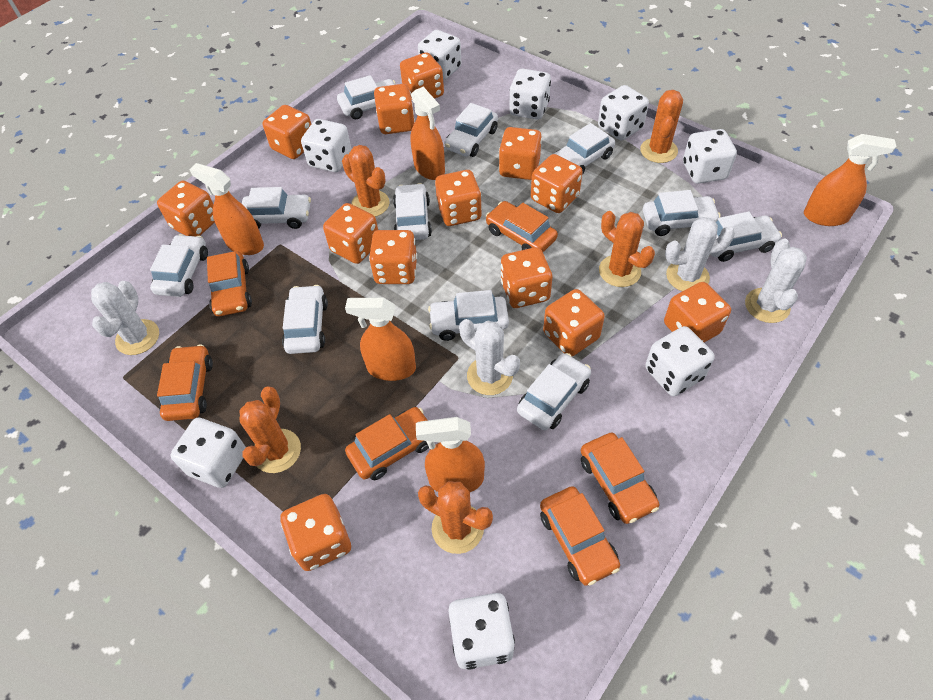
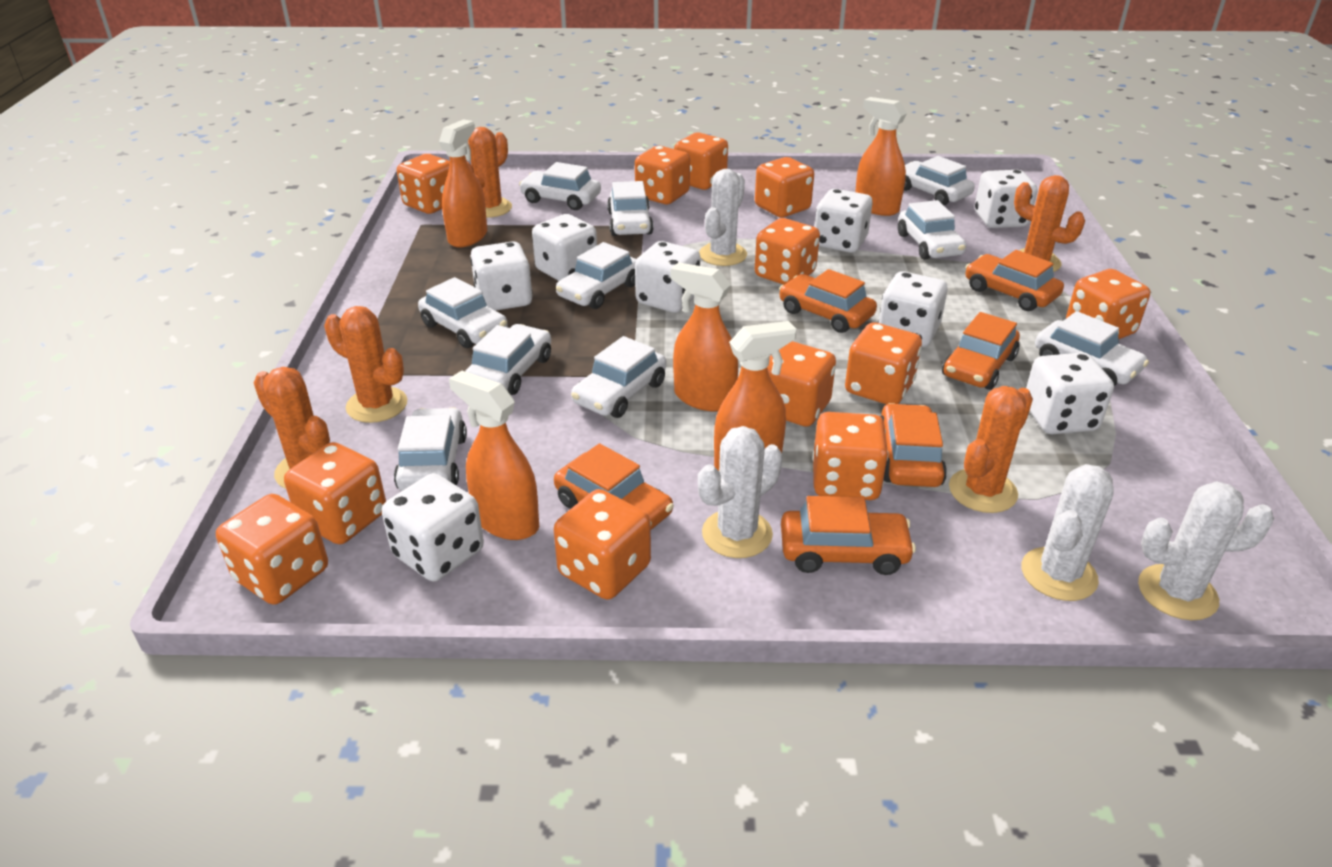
orange dice: 13 -> 12
white car: 11 -> 10

